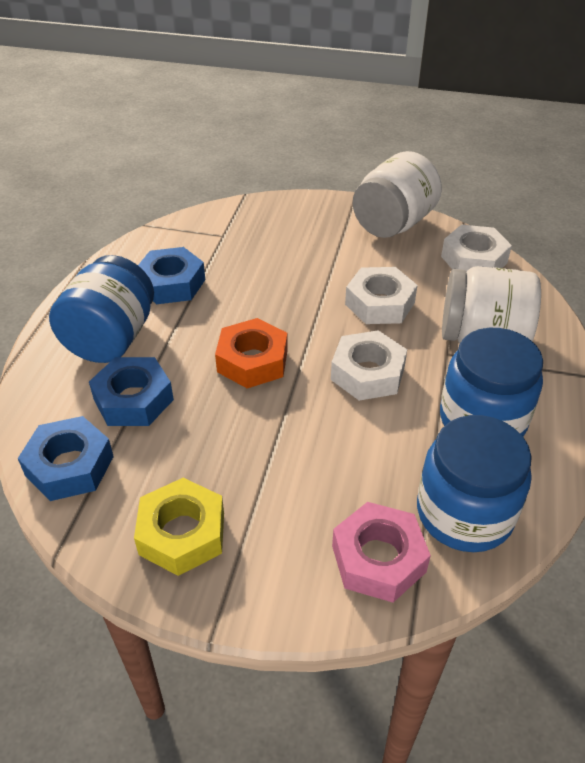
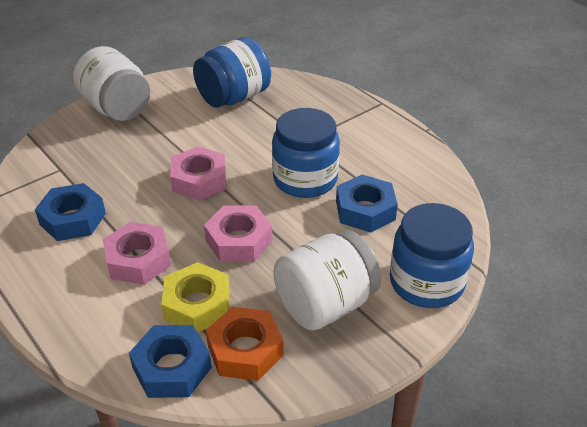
pink nut: 1 -> 3
white nut: 3 -> 0

